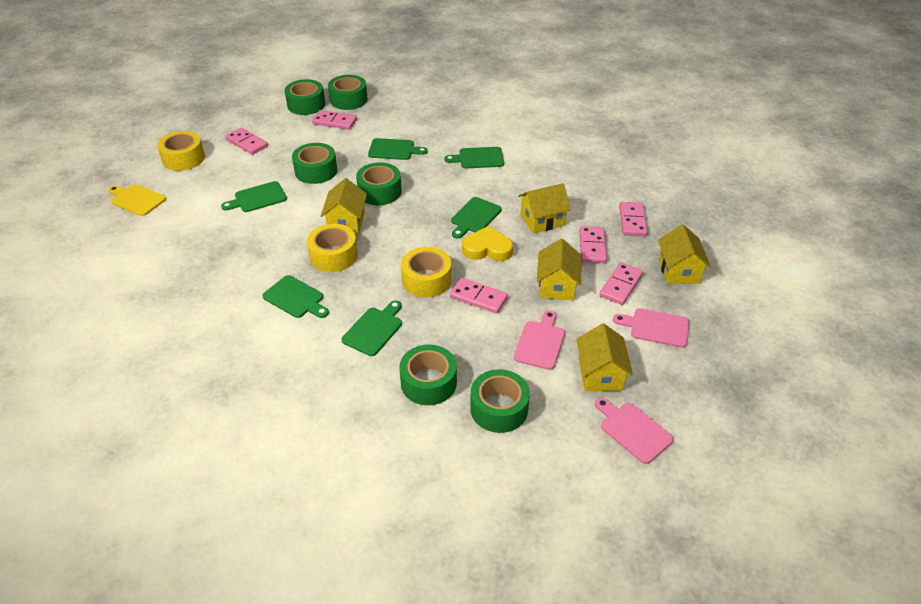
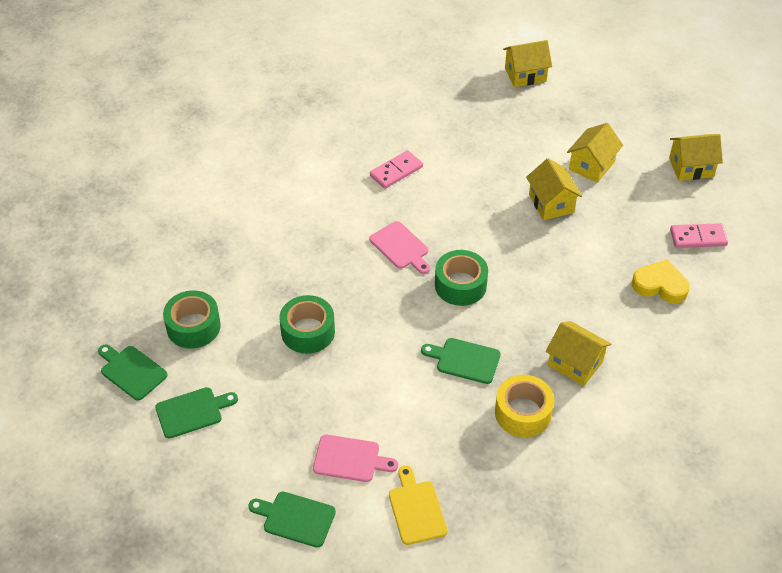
green cutting board: 6 -> 4
green tape: 6 -> 3
pink cutting board: 3 -> 2
pink domino: 6 -> 2
yellow tape: 3 -> 1

